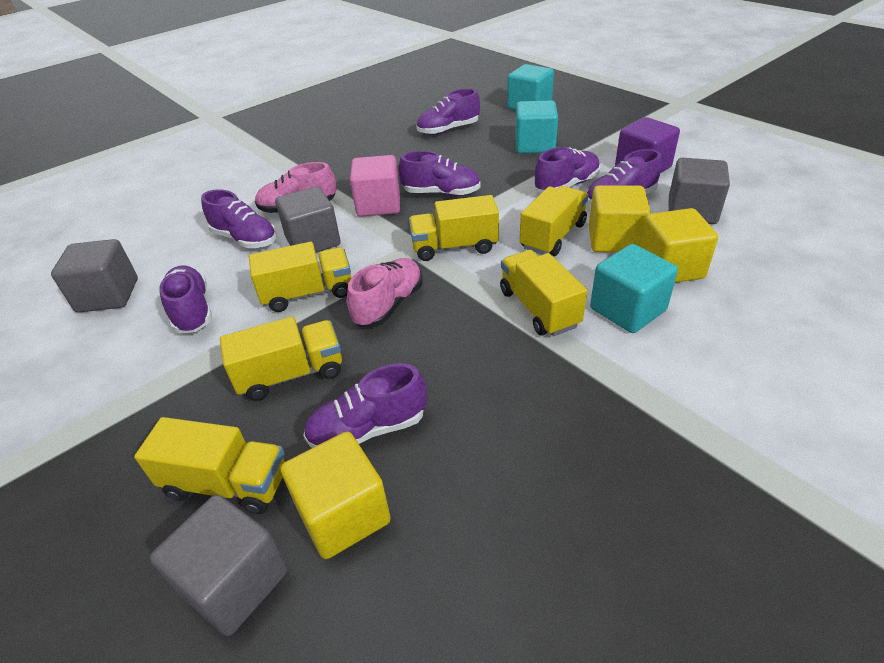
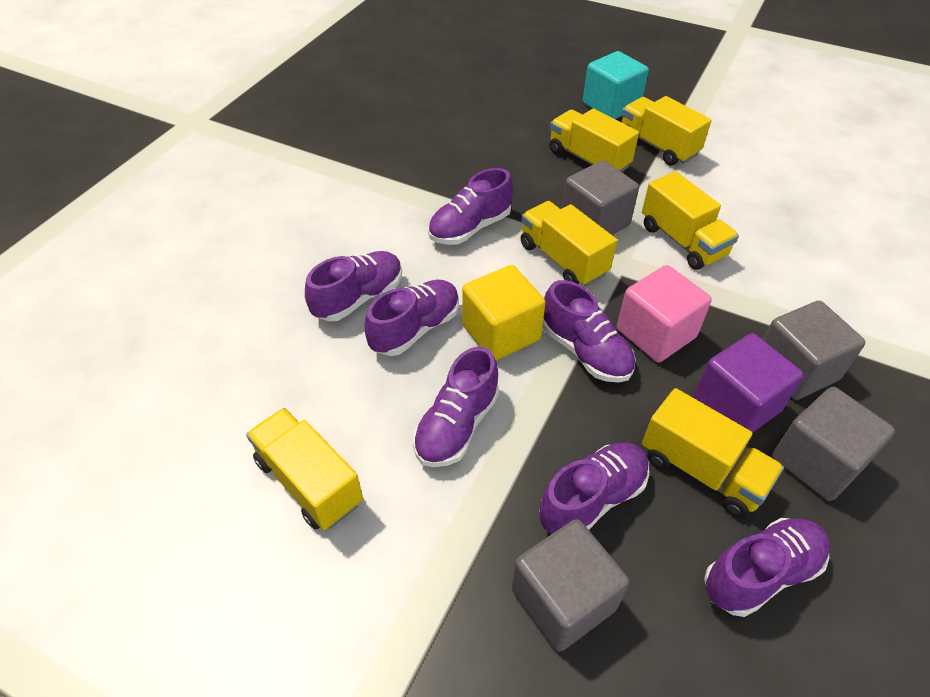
pink shoe: 2 -> 0
turquoise cube: 3 -> 1
yellow cube: 3 -> 1

